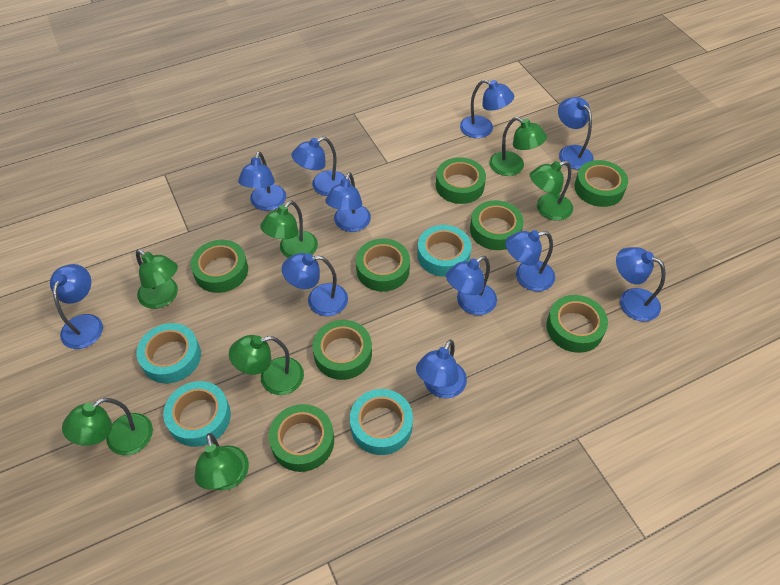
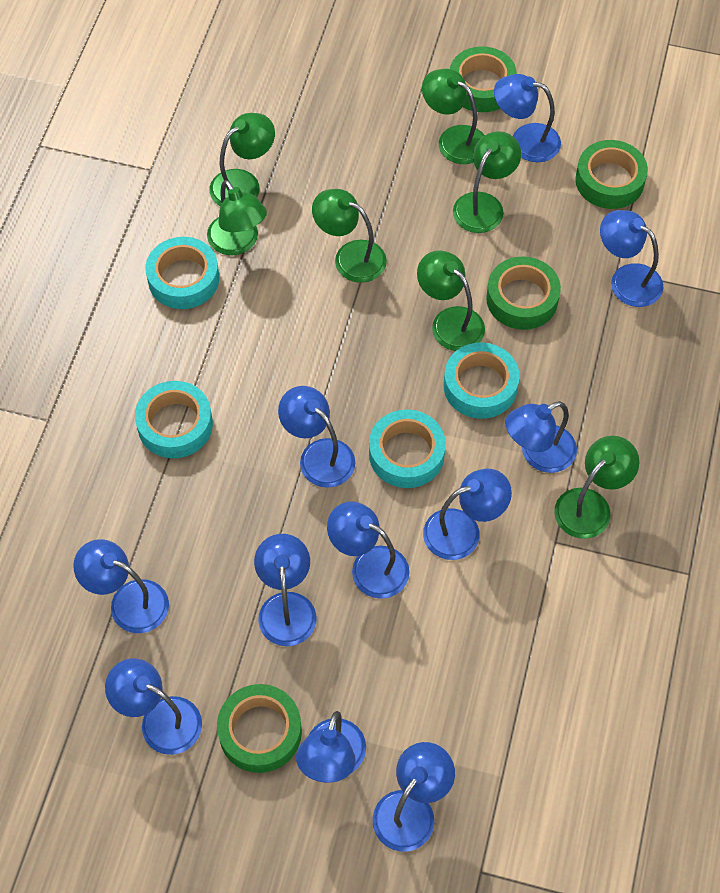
green tape: 8 -> 4

